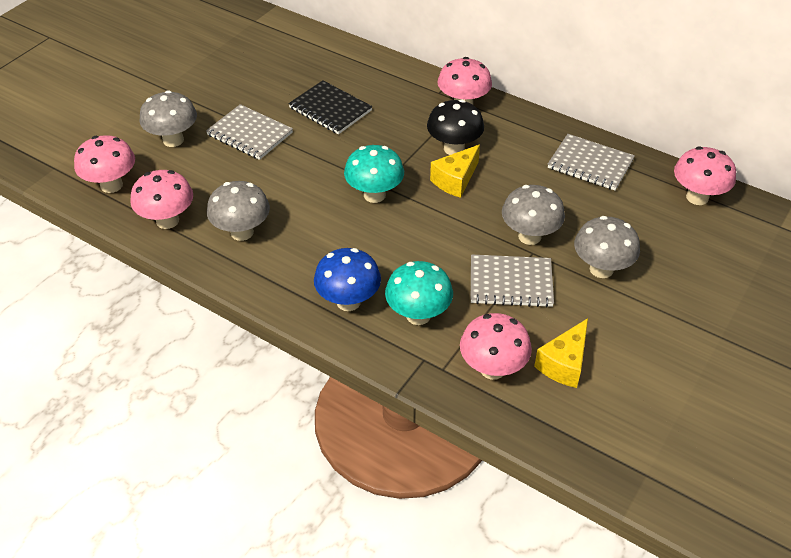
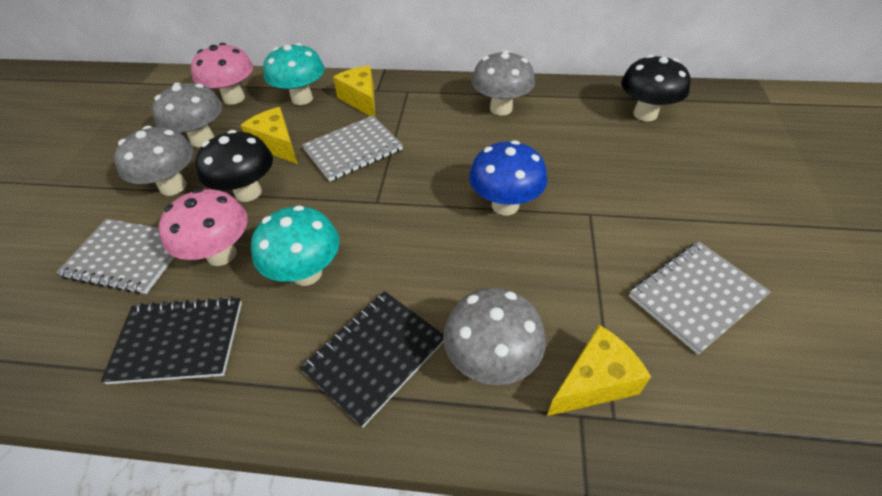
black mushroom: 1 -> 2
black notebook: 1 -> 2
pink mushroom: 5 -> 2
yellow cheese: 2 -> 3

